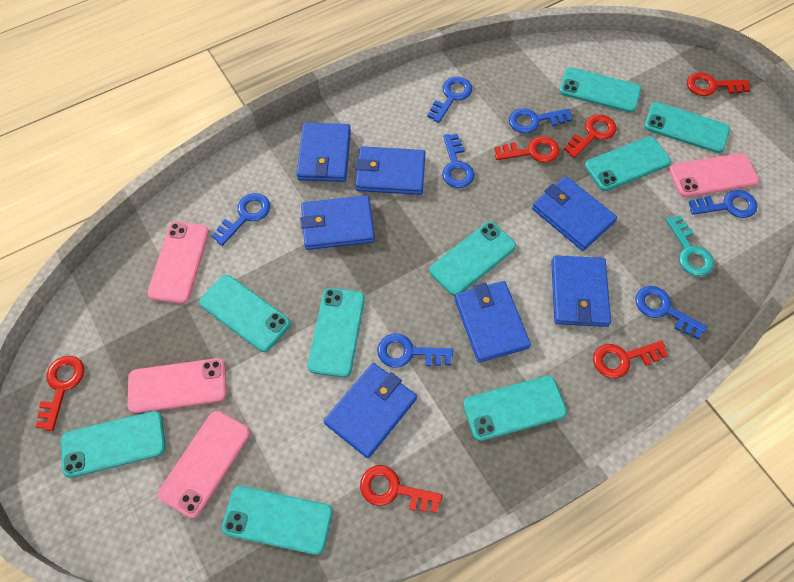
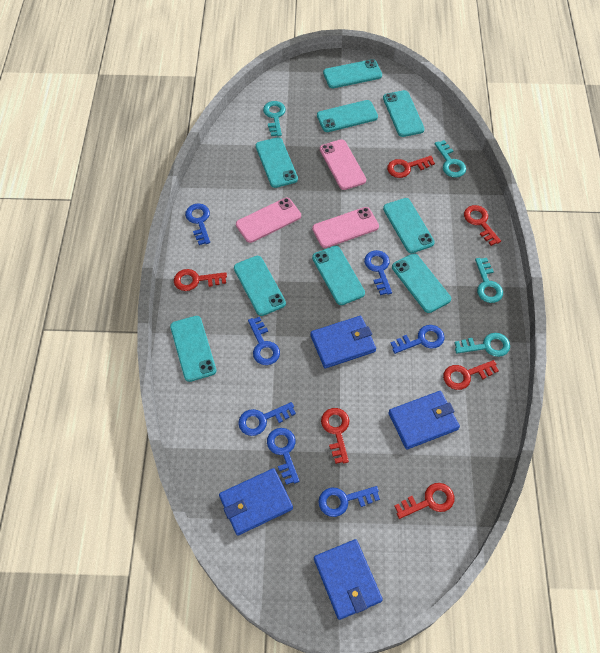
blue wallet: 7 -> 4
pink phone: 4 -> 3
turquoise key: 1 -> 4

